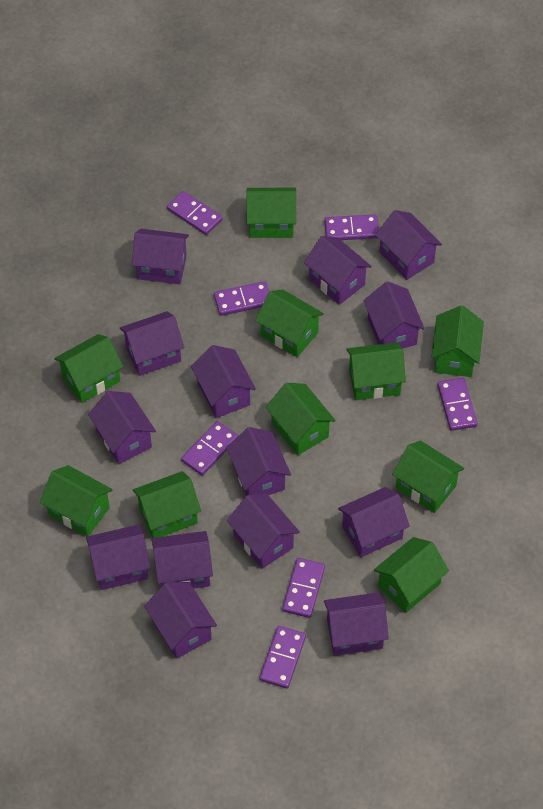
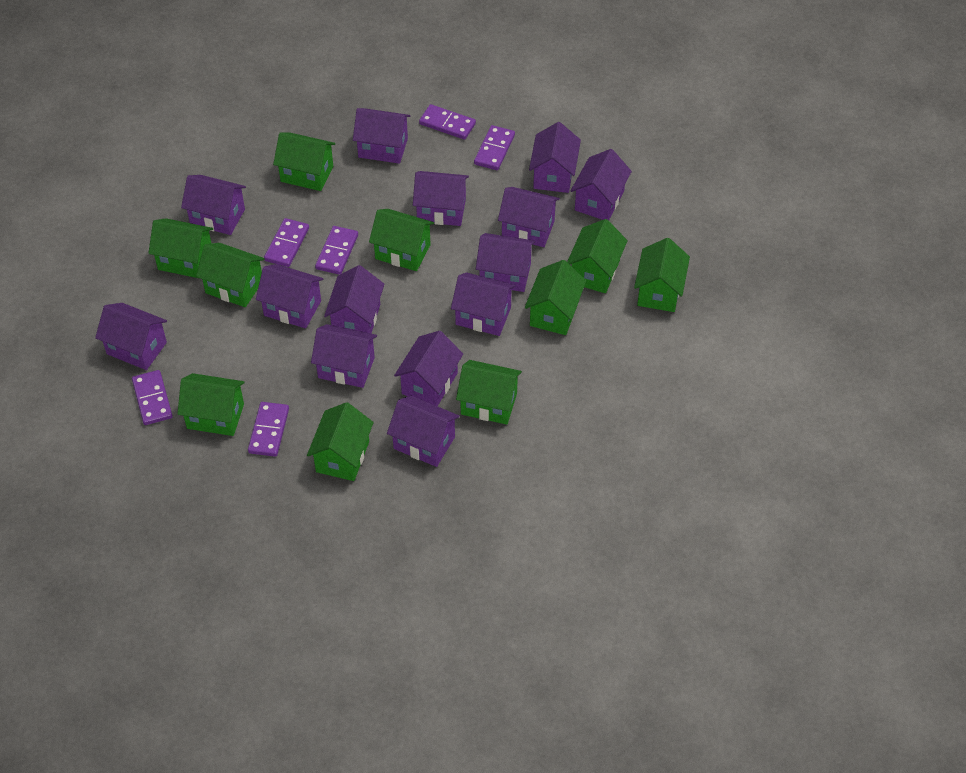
purple domino: 7 -> 6

